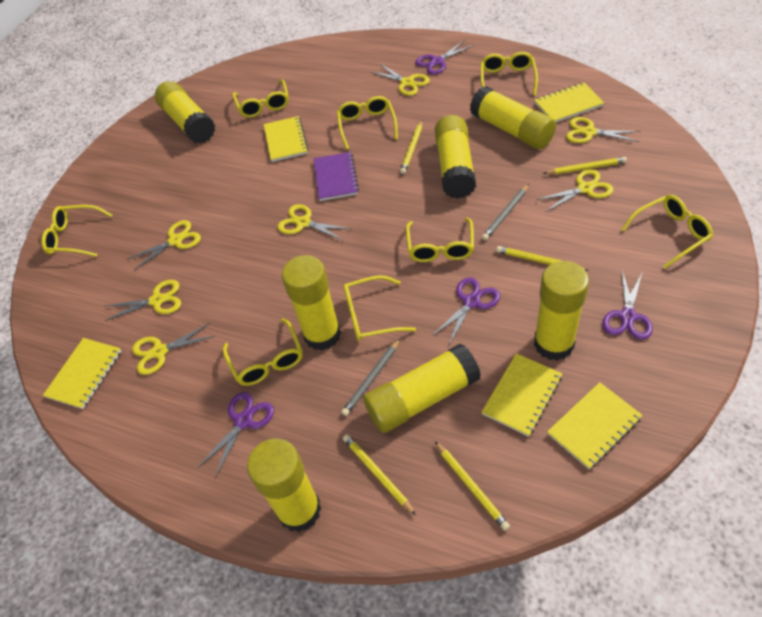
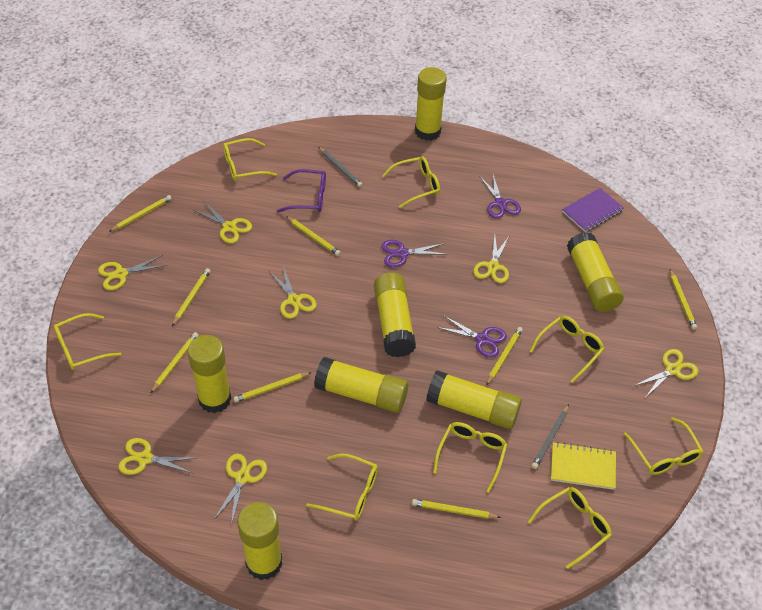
purple glasses: 0 -> 1
purple scissors: 4 -> 3
yellow notebook: 5 -> 1
yellow pencil: 5 -> 8

